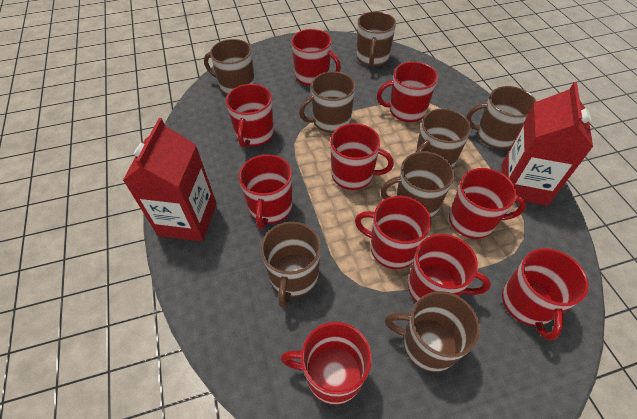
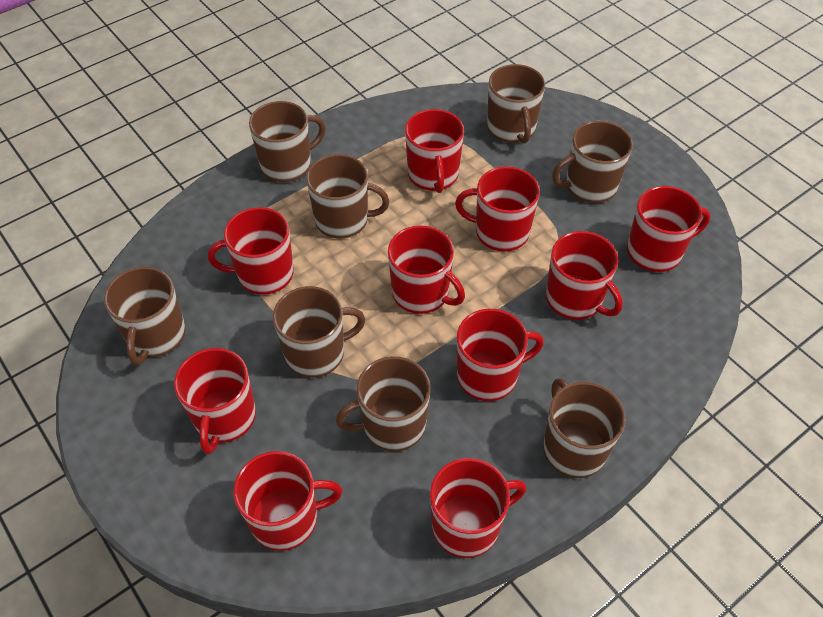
red carton: 2 -> 0

